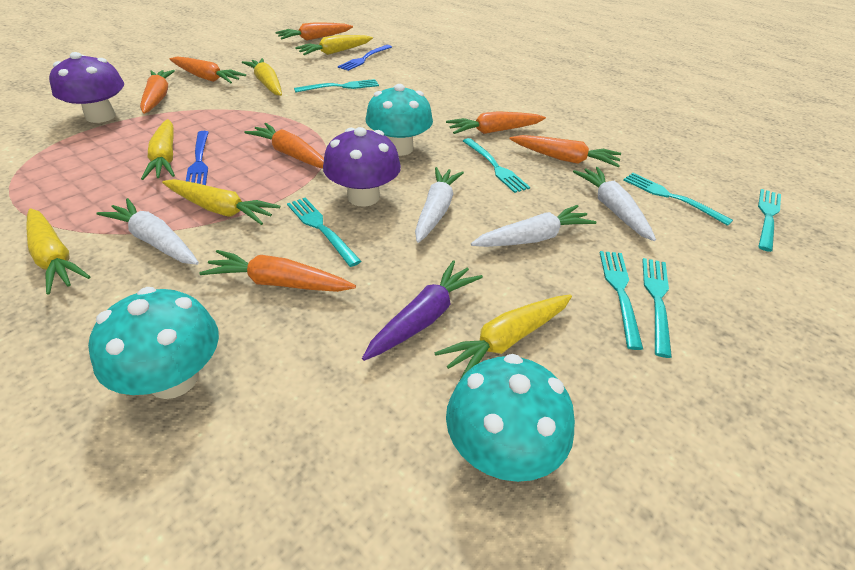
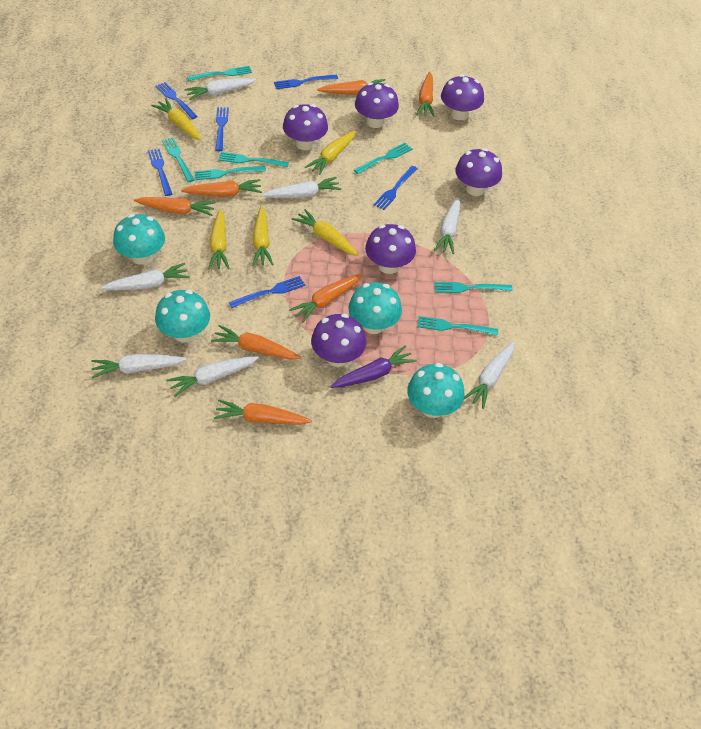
blue fork: 2 -> 6
purple mushroom: 2 -> 6
turquoise mushroom: 3 -> 4
white carrot: 4 -> 7
yellow carrot: 6 -> 5

